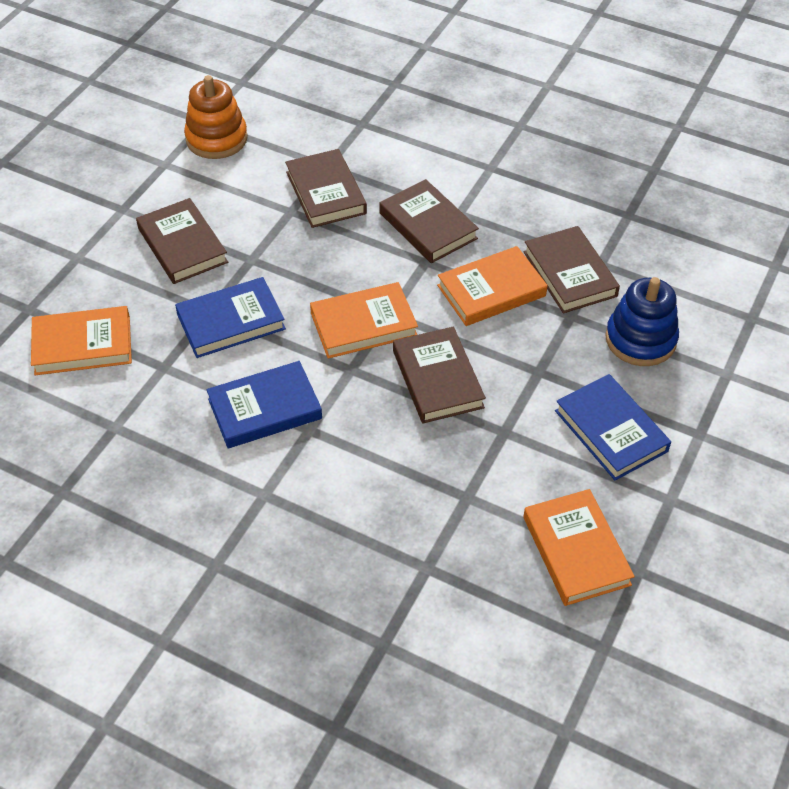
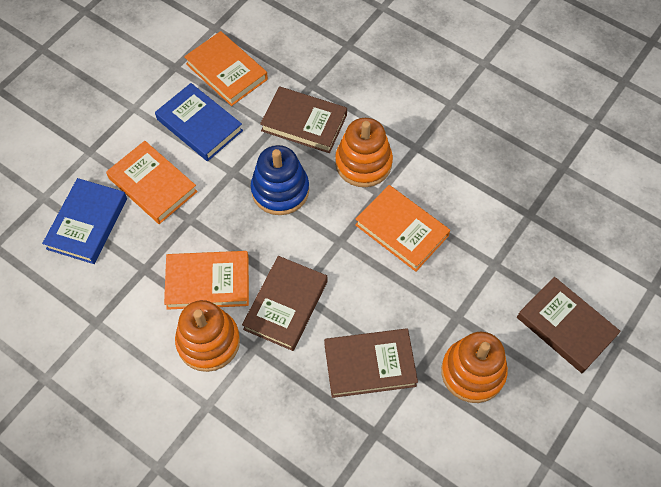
blue book: 3 -> 2
brown book: 5 -> 4
orange stacking toy: 1 -> 3

